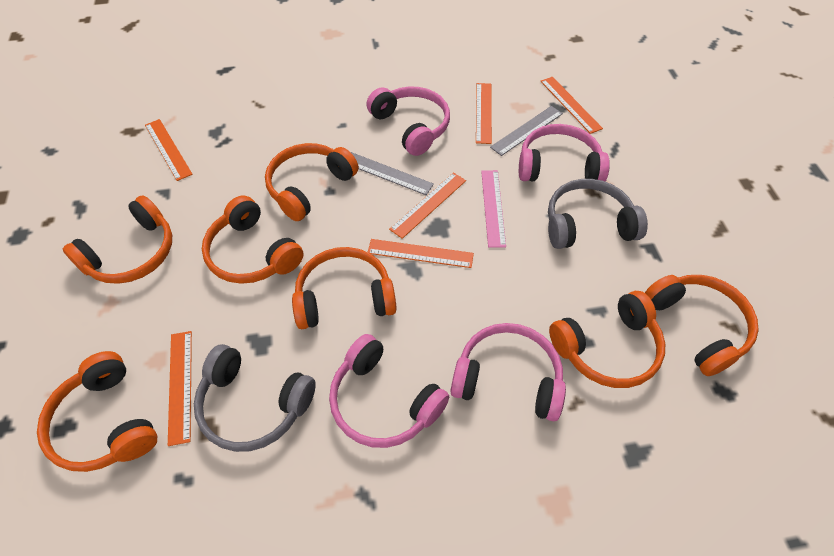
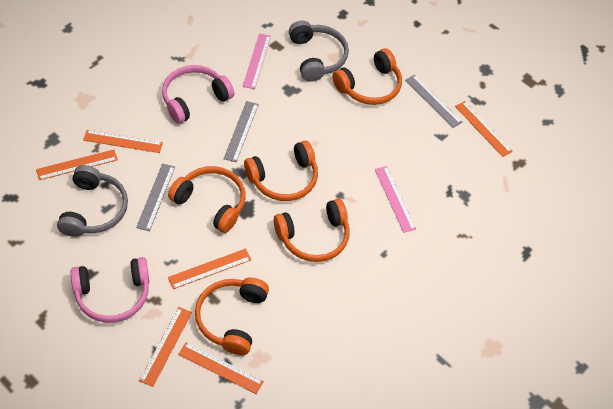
grey ruler: 2 -> 3
orange headphones: 7 -> 5
pink headphones: 4 -> 2
pink ruler: 1 -> 2

